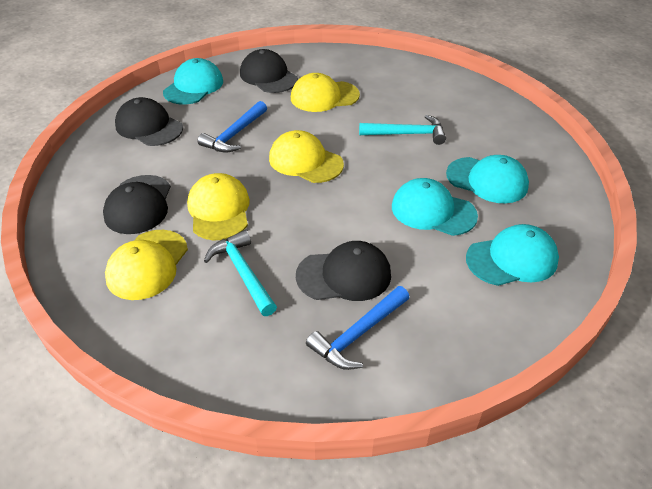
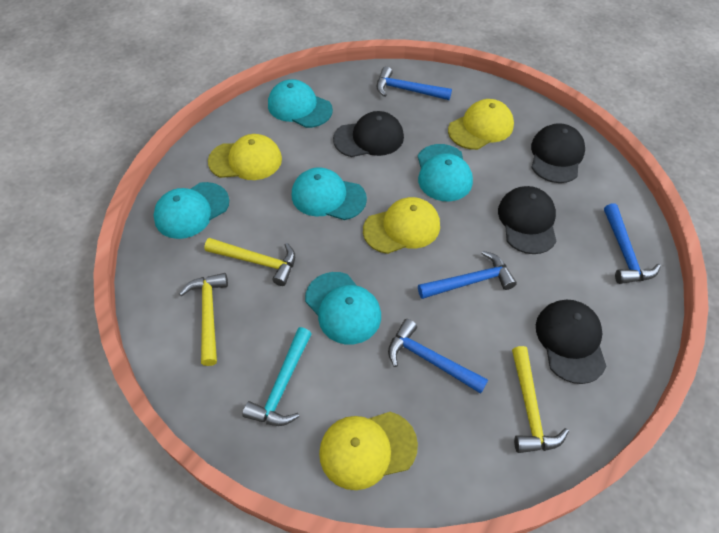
blue hammer: 2 -> 4
turquoise cap: 4 -> 5
turquoise hammer: 2 -> 1
yellow hammer: 0 -> 3

